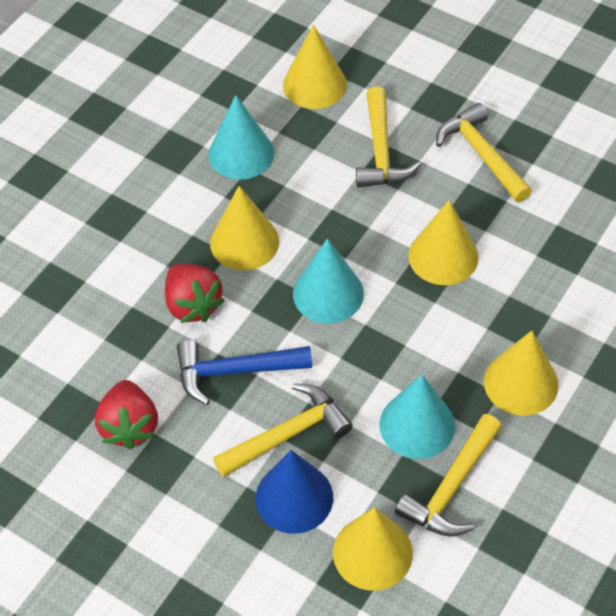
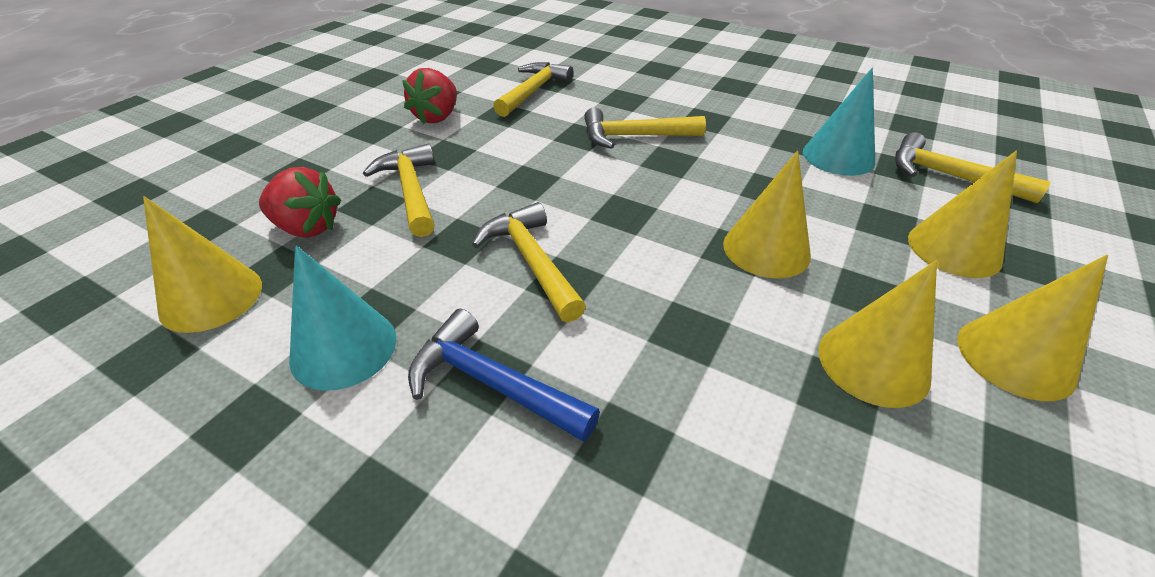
blue cone: 1 -> 0
turquoise cone: 3 -> 2
yellow hammer: 4 -> 5

